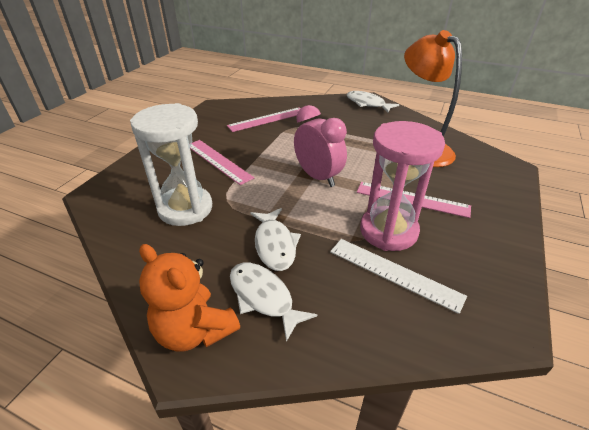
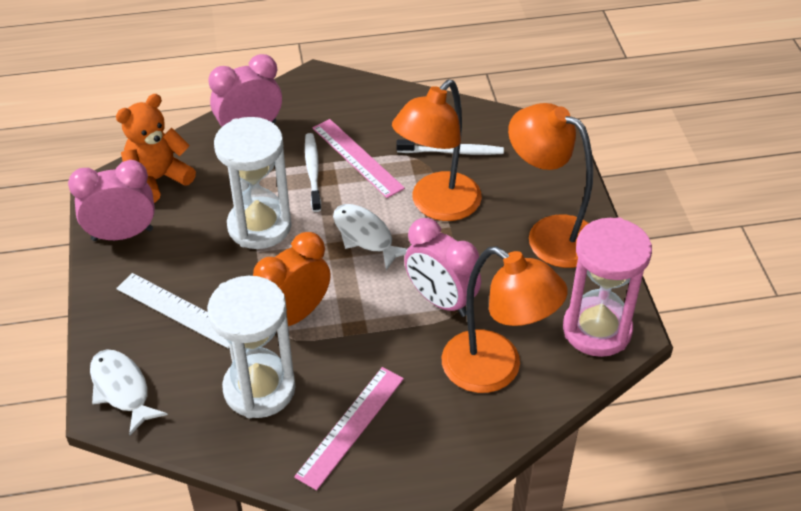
orange clock: 0 -> 1
orange lamp: 1 -> 3
pink clock: 1 -> 3
pink ruler: 3 -> 2
white fish: 3 -> 2
white hourglass: 1 -> 2
white toothbrush: 0 -> 2

